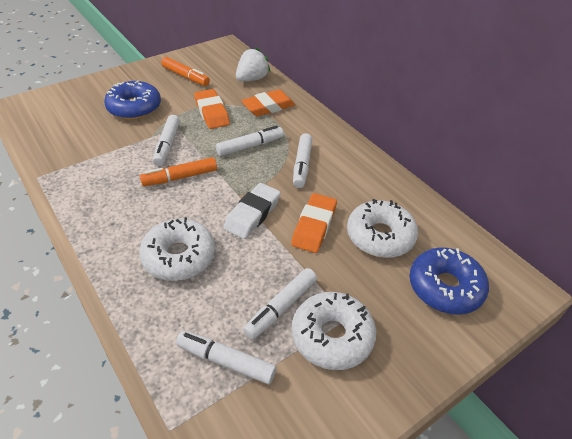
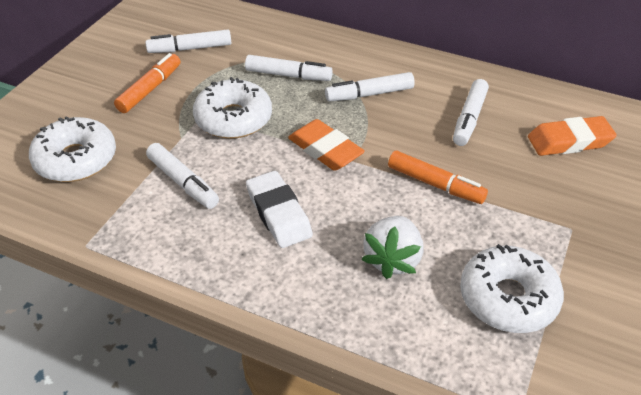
blue donut: 2 -> 0
orange eraser: 3 -> 2

